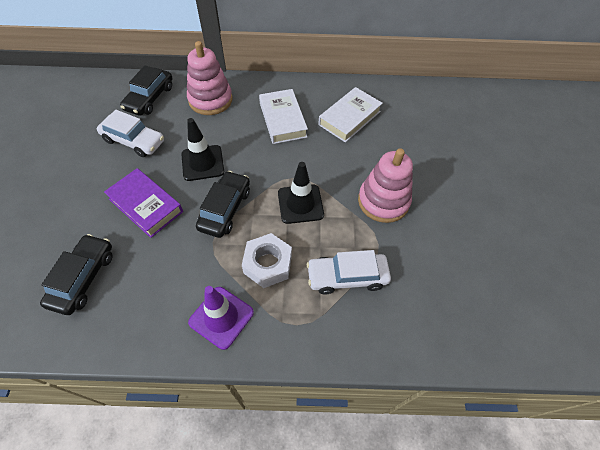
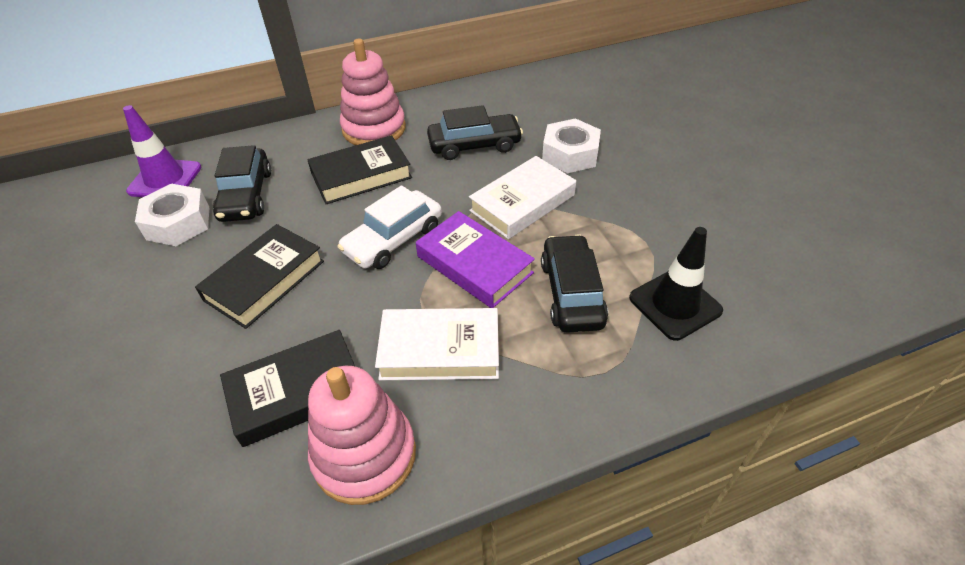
black book: 0 -> 3
black traffic cone: 2 -> 1
white car: 2 -> 1
white nut: 1 -> 2

